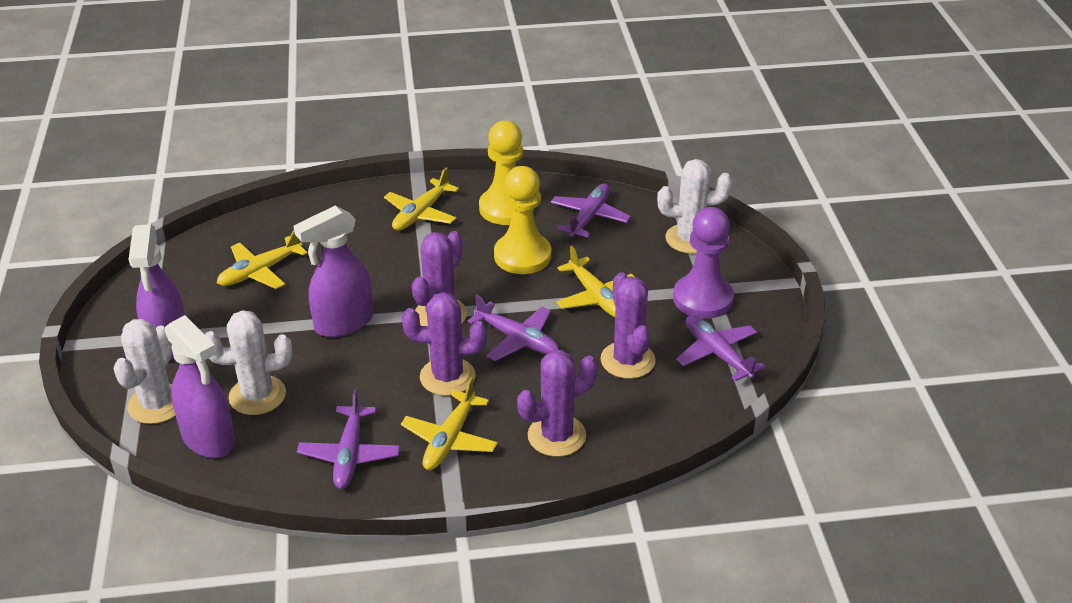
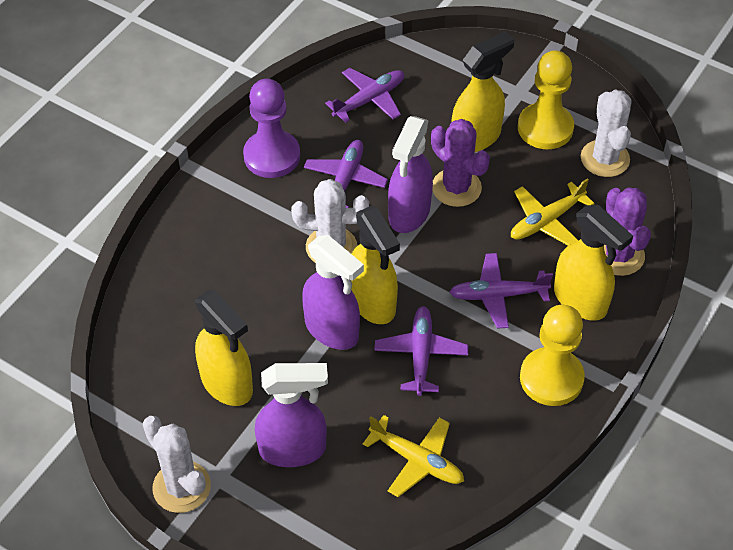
purple cactus: 4 -> 2
yellow plane: 4 -> 2
yellow spray bottle: 0 -> 4

